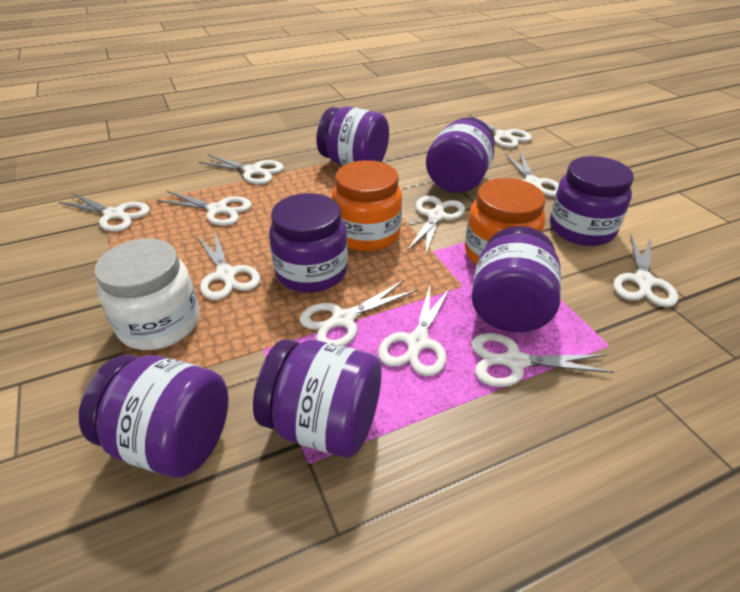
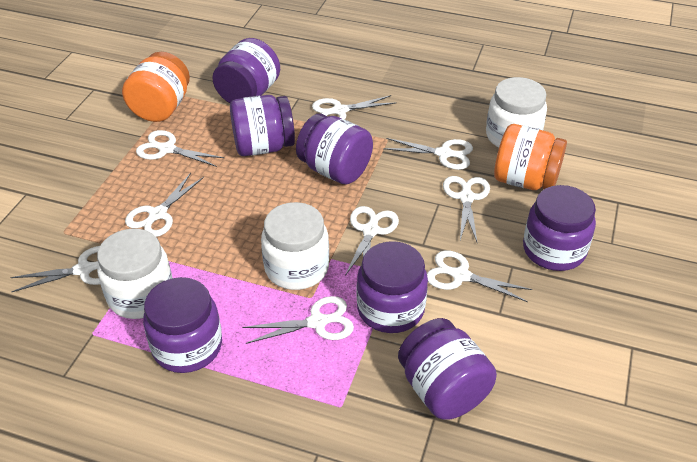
white jar: 1 -> 3
white scissors: 11 -> 9

